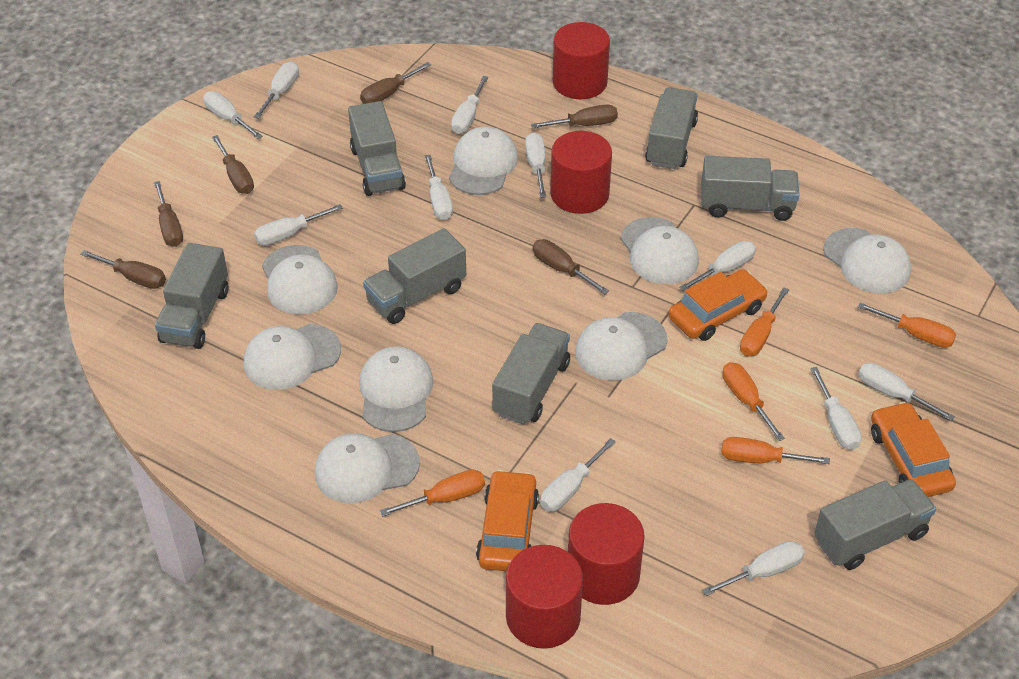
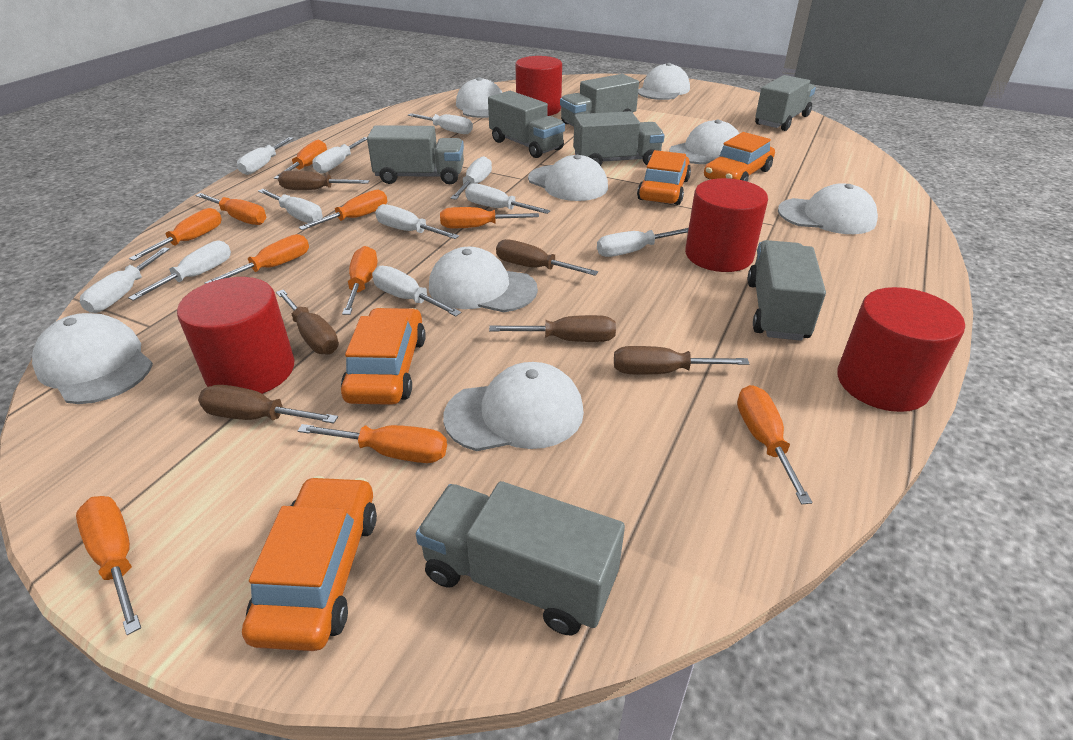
orange car: 3 -> 4
orange screwdriver: 5 -> 10

